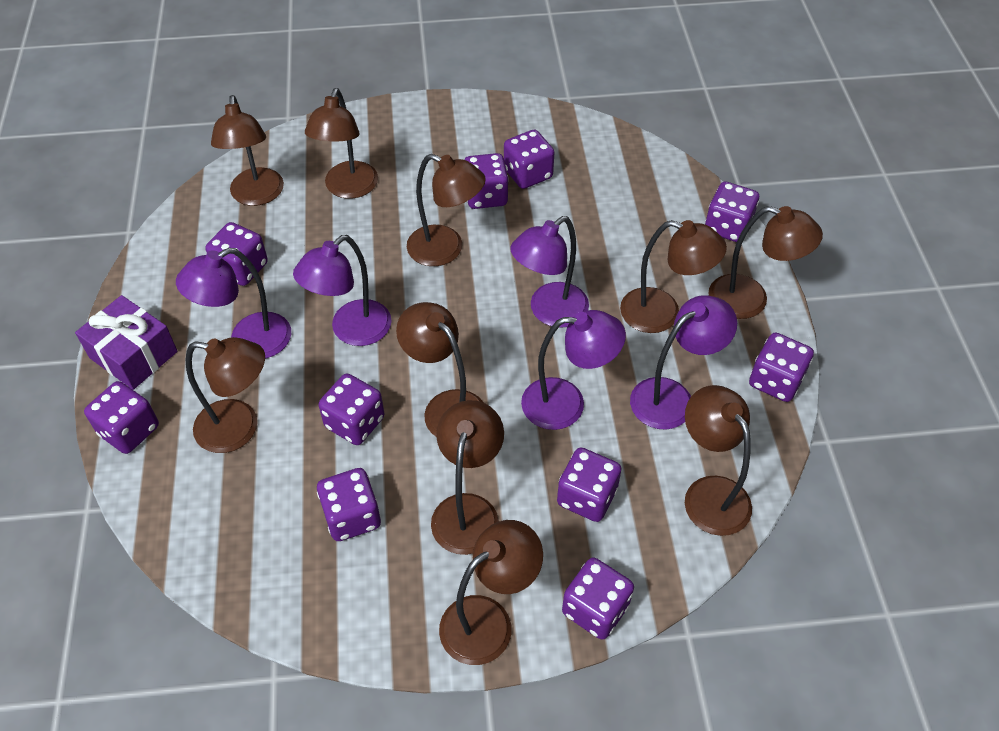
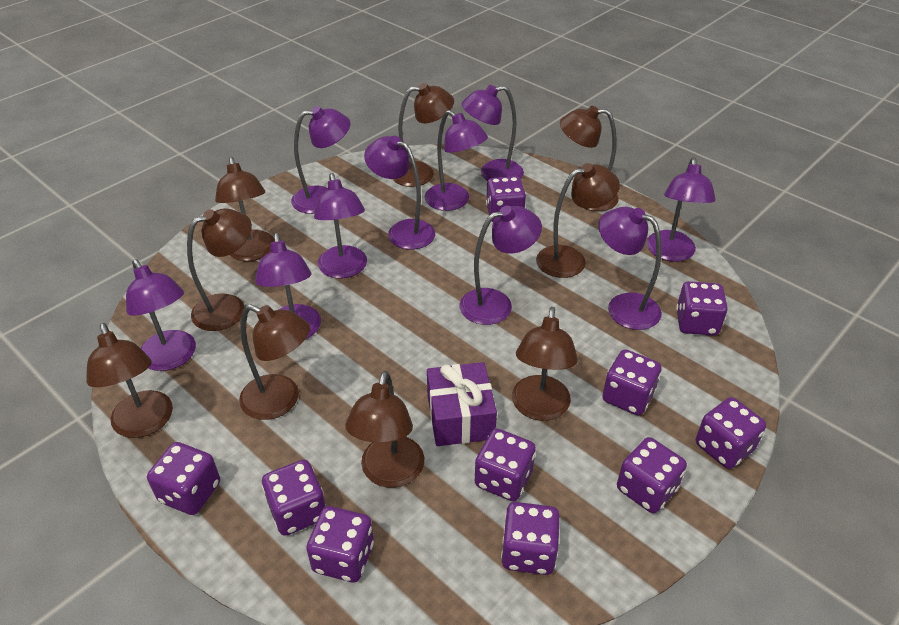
brown lamp: 10 -> 9
purple lamp: 5 -> 10

